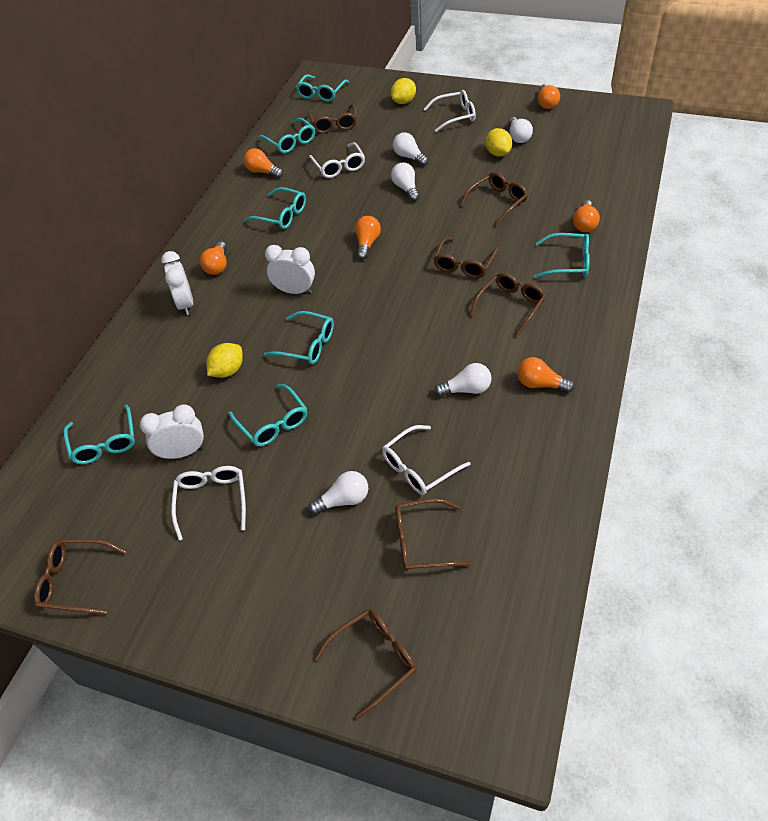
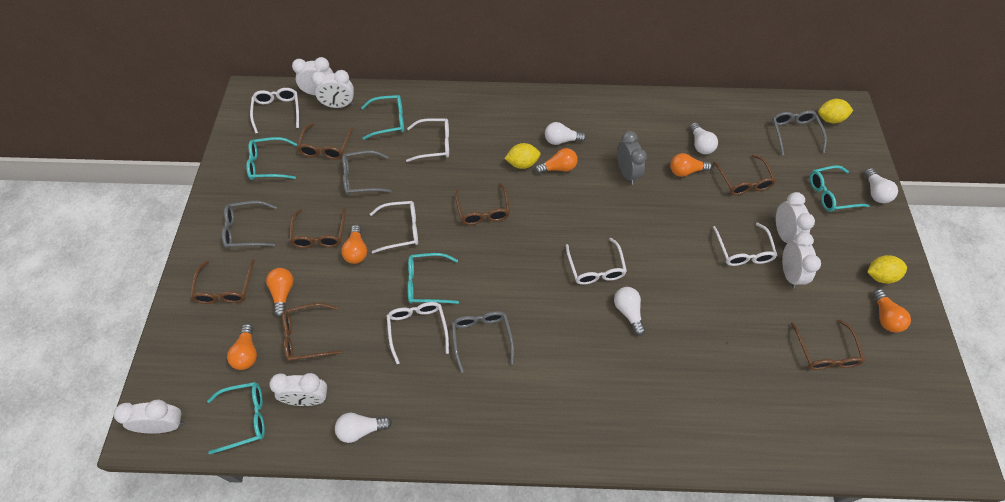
grey clock: 0 -> 1
grey glasses: 0 -> 4
turquoise glasses: 7 -> 5
white clock: 3 -> 6
white glasses: 4 -> 6

